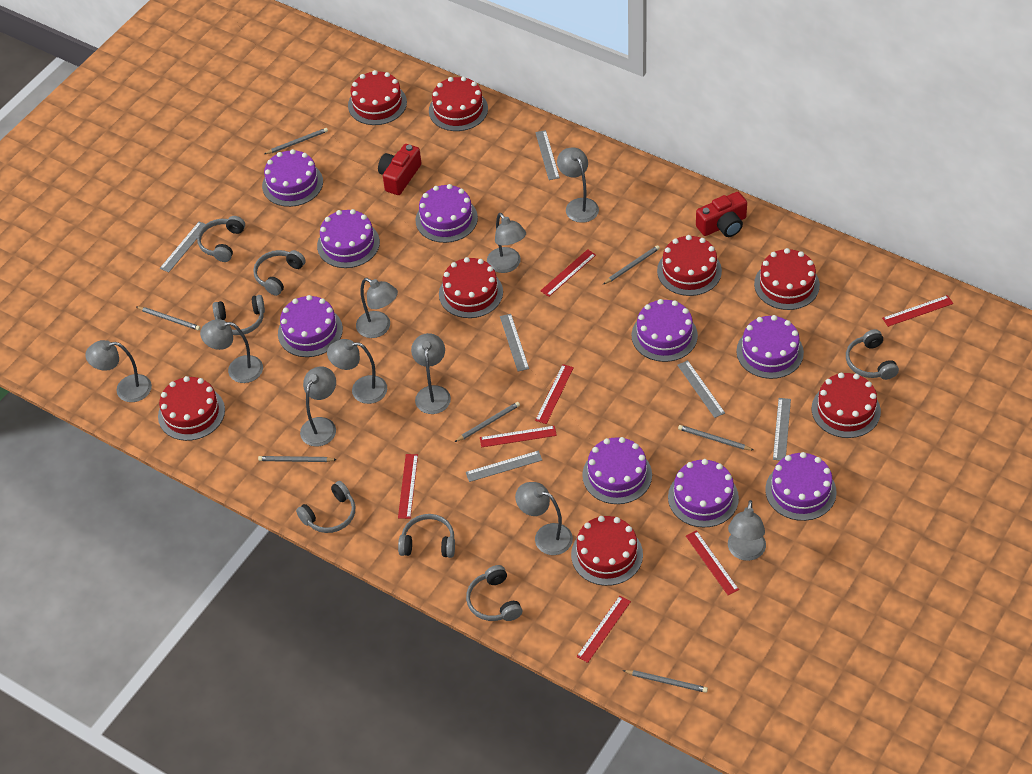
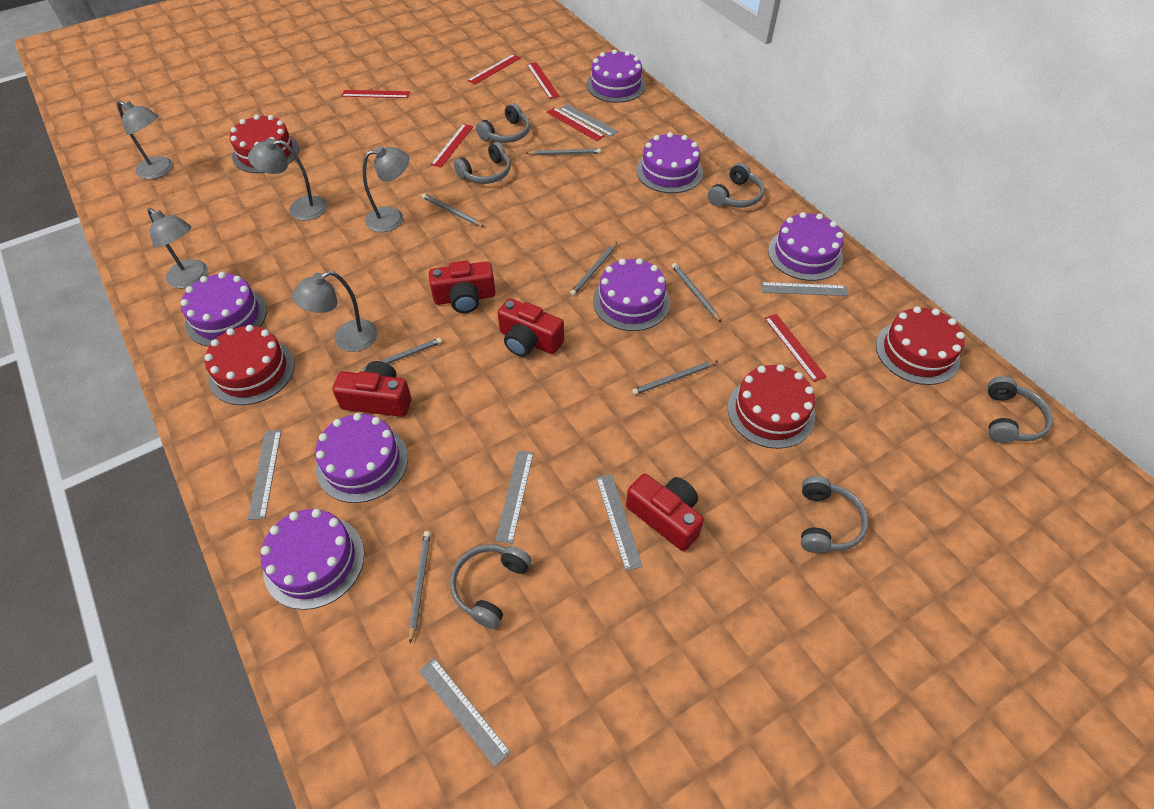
grey headphones: 7 -> 6
grey lamp: 10 -> 5
purple cake: 9 -> 7
red cake: 8 -> 4
red camera: 2 -> 4
red ruler: 7 -> 6

